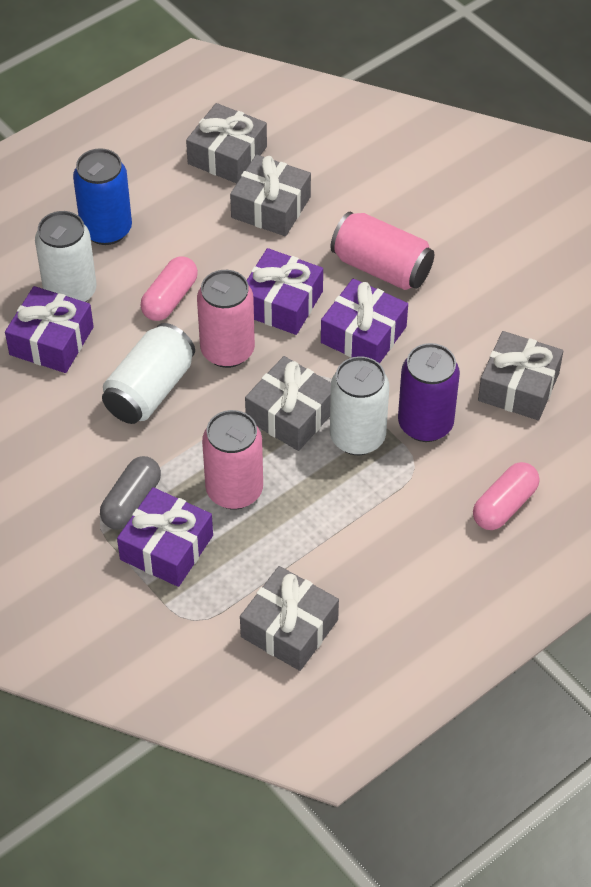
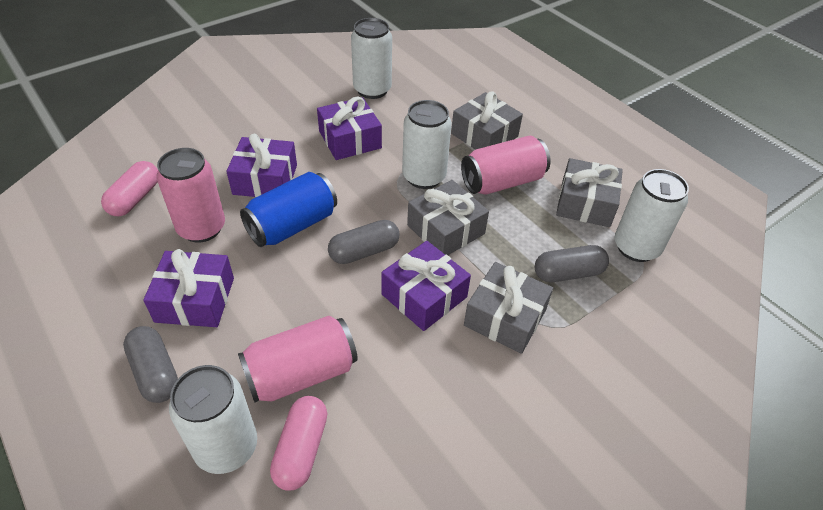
grey capsule: 1 -> 3
grey gift: 5 -> 4
purple can: 1 -> 0
white can: 3 -> 4

